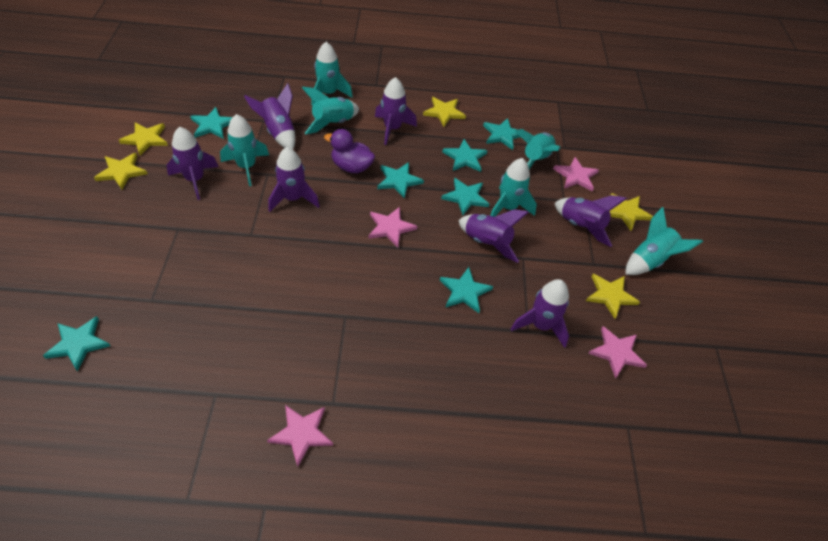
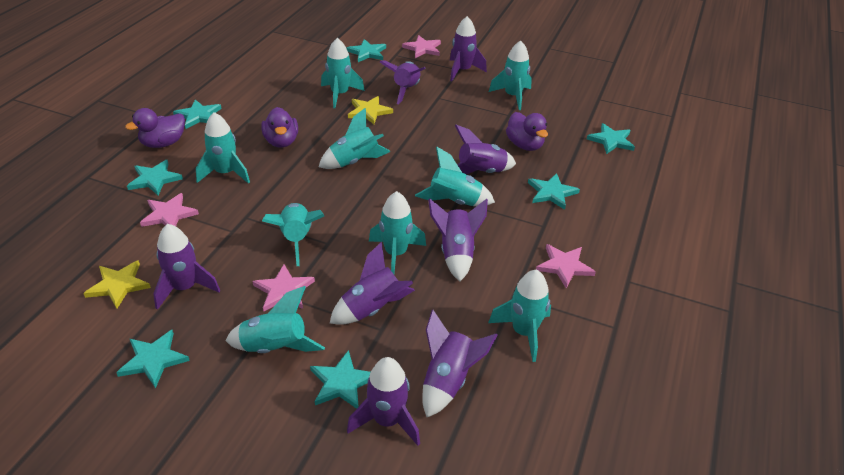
purple duck: 1 -> 3
purple rocket: 7 -> 8
turquoise rocket: 6 -> 9
yellow star: 5 -> 2

